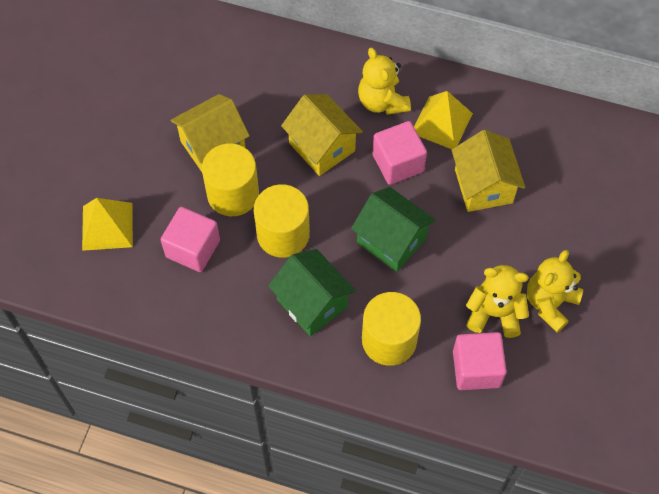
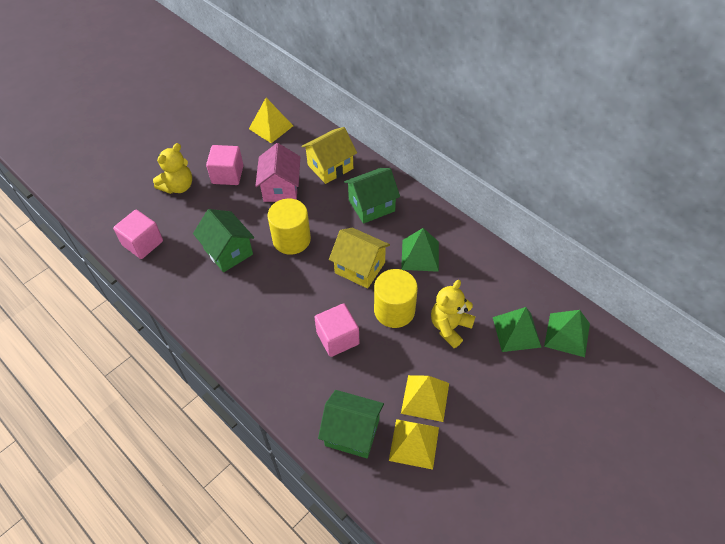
green house: 2 -> 3
green pyramid: 0 -> 3
pink house: 0 -> 1
yellow cylinder: 3 -> 2
yellow house: 3 -> 2
yellow pyramid: 2 -> 3
yellow teddy bear: 3 -> 2

